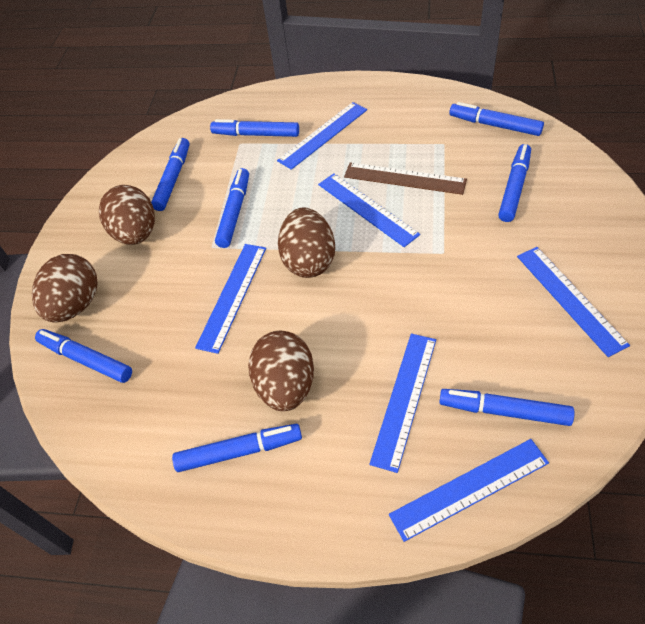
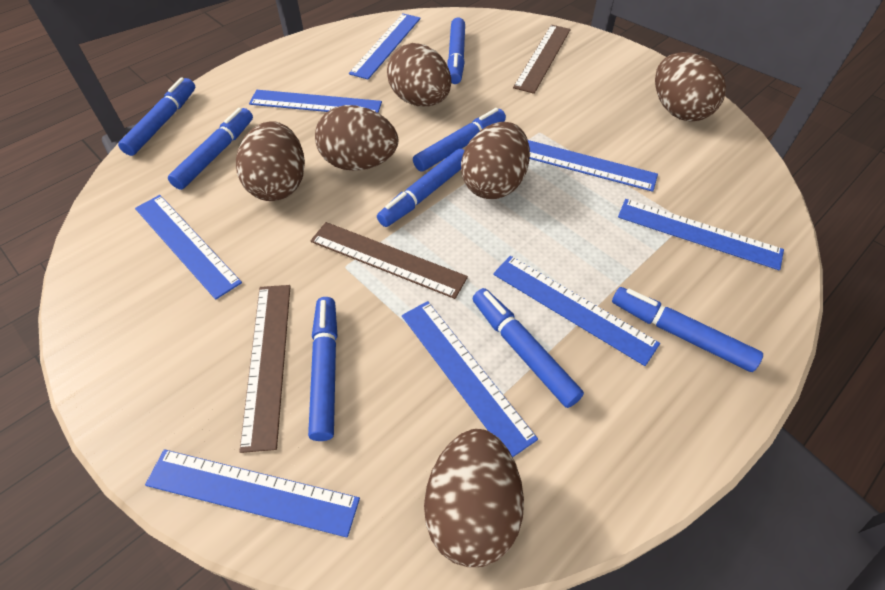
blue ruler: 6 -> 8
brown egg: 4 -> 6
brown ruler: 1 -> 3

